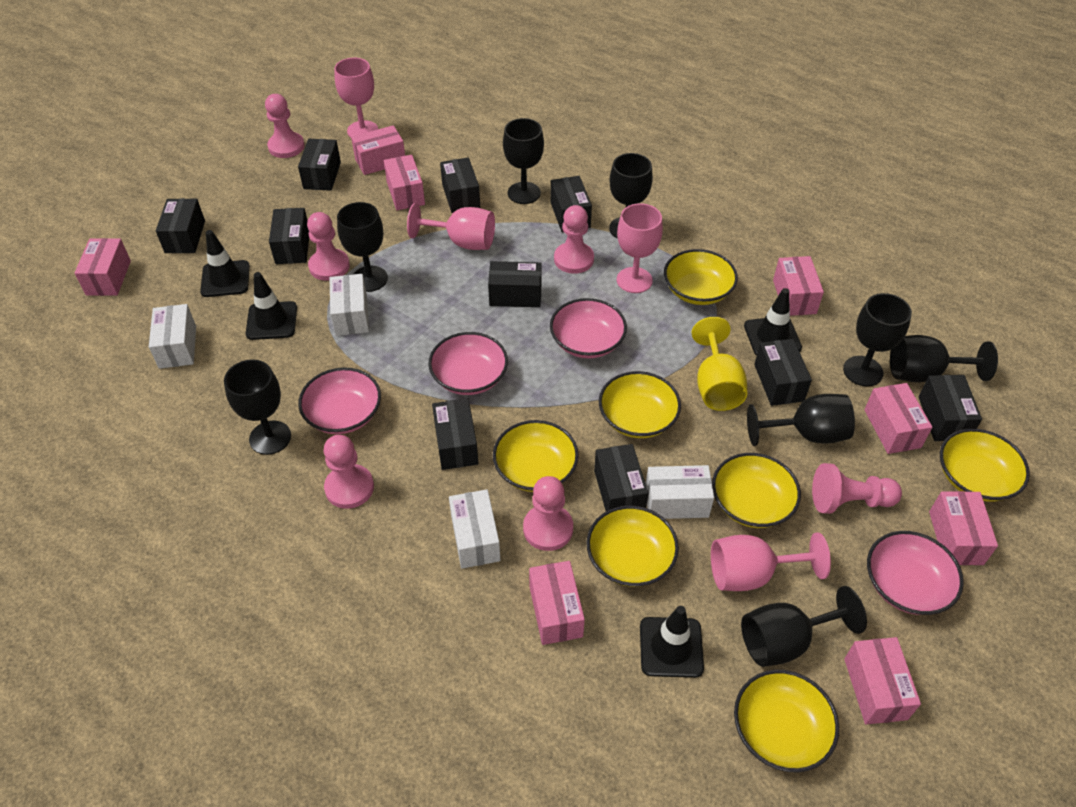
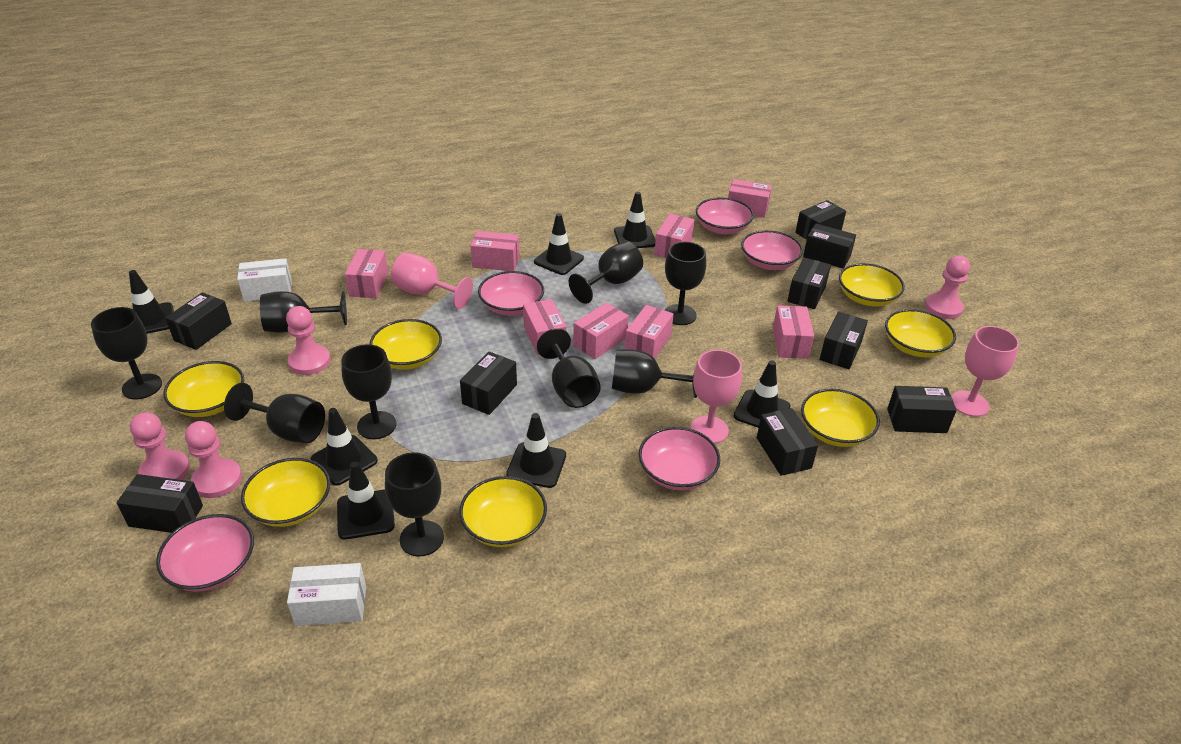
black box: 10 -> 9
black goblet: 8 -> 9
black traffic cone: 4 -> 7
pink bowl: 4 -> 5
pink goblet: 4 -> 3
pink pawn: 6 -> 4
white box: 4 -> 2
yellow goblet: 1 -> 0

